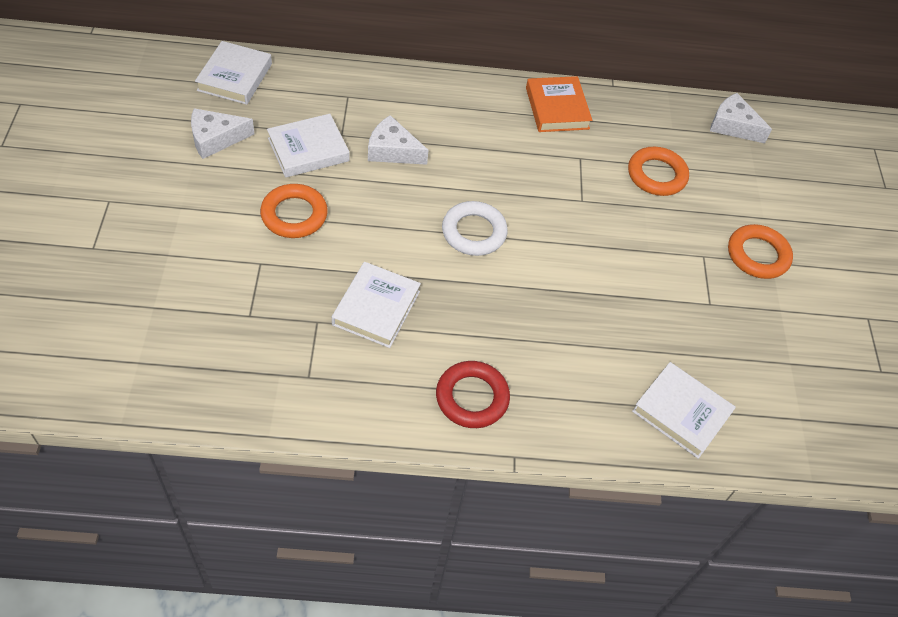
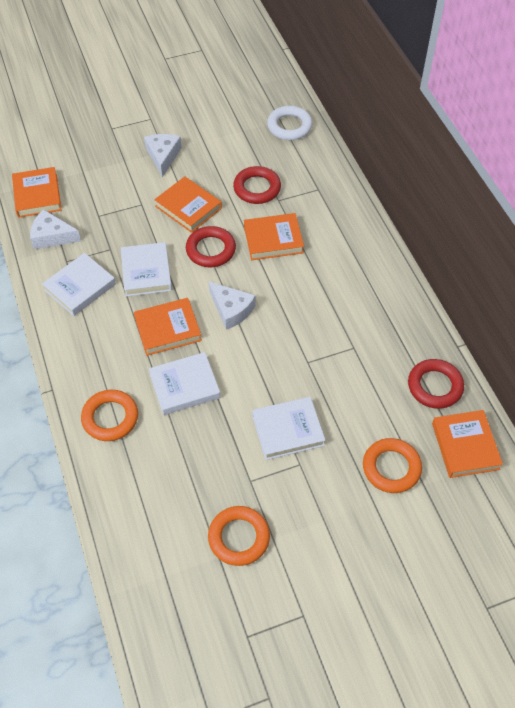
orange book: 1 -> 5
red ring: 1 -> 3

